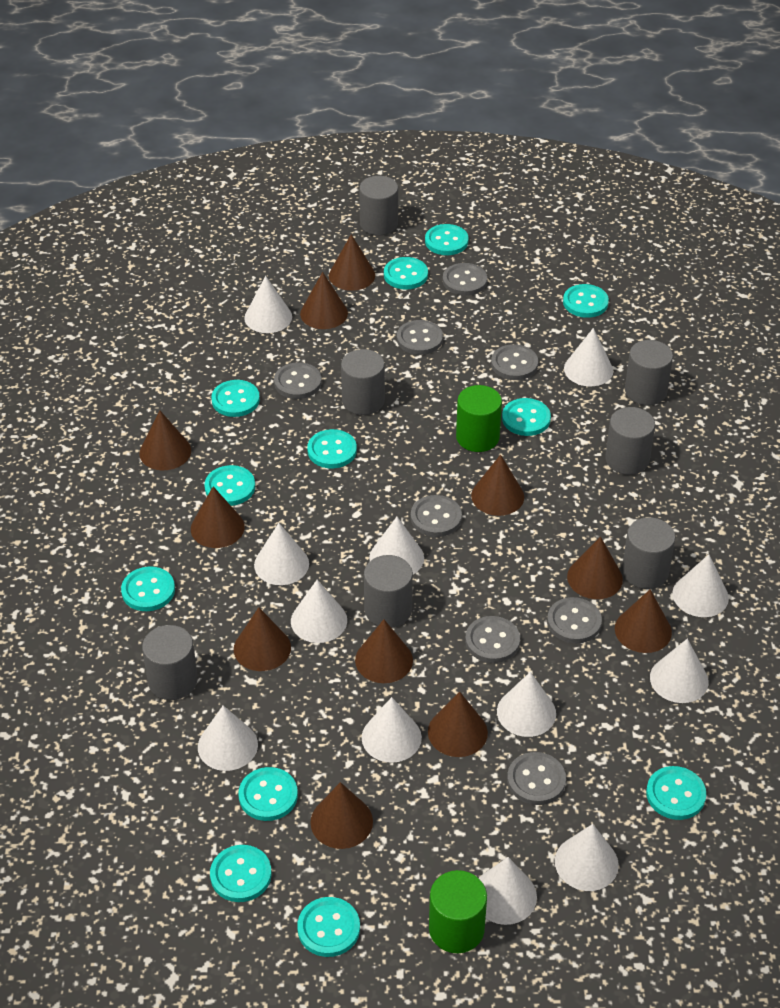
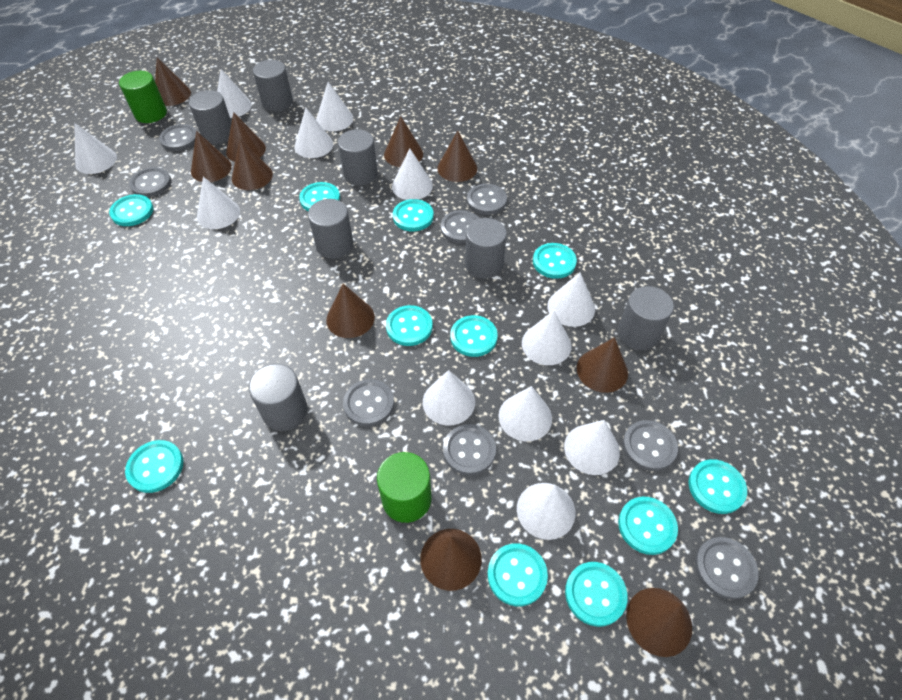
brown cone: 11 -> 10
turquoise button: 12 -> 11

